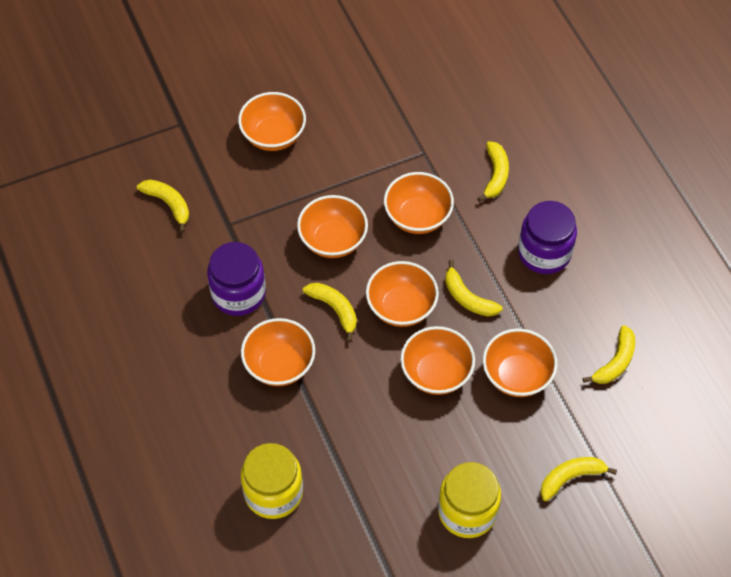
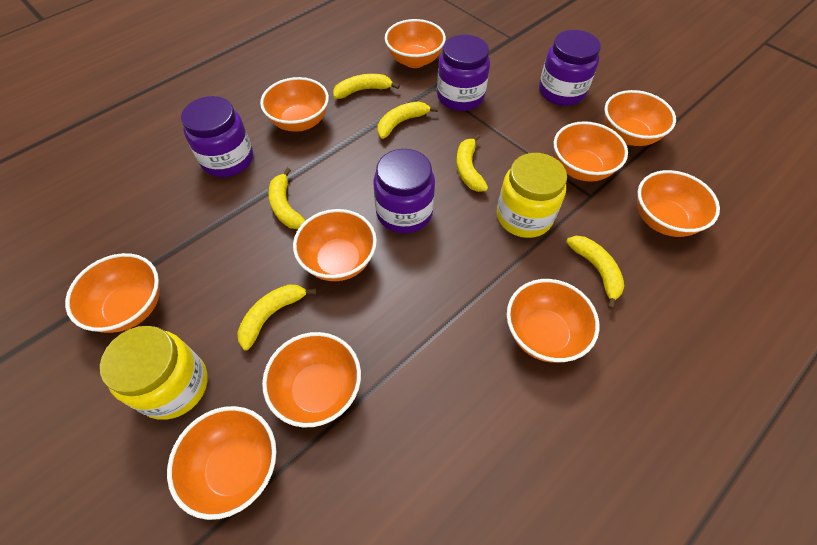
orange bowl: 7 -> 10
purple jar: 2 -> 4

